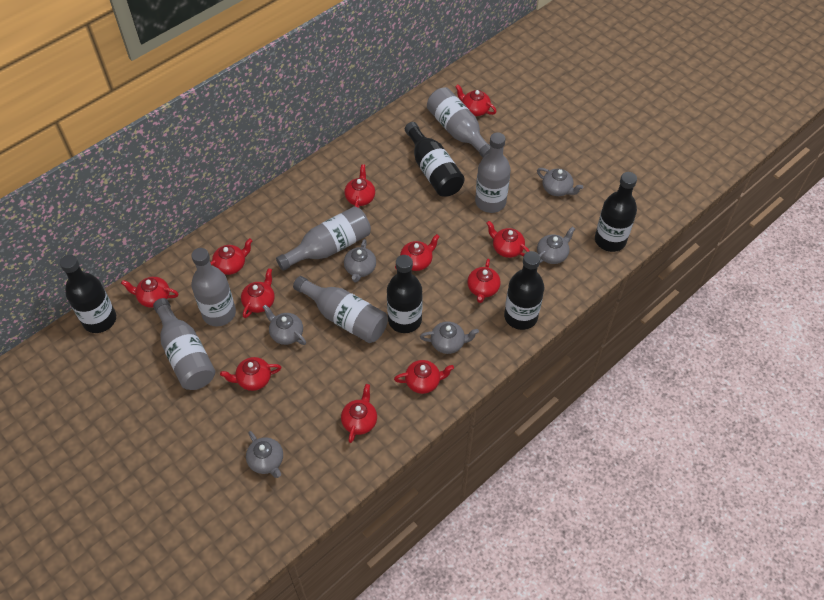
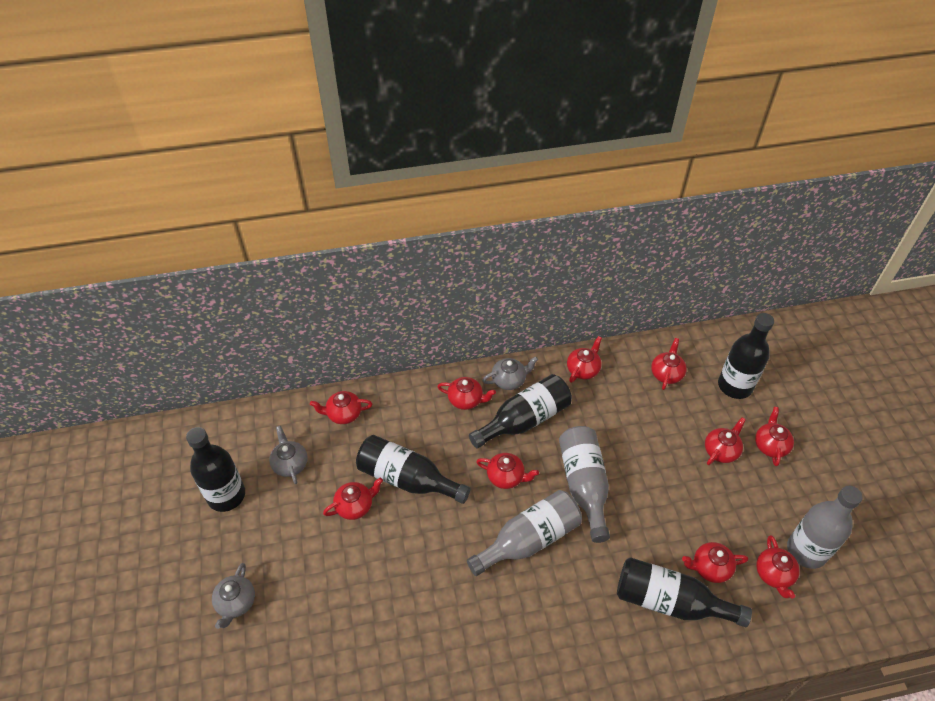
grey bottle: 6 -> 3
grey teapot: 6 -> 3
red teapot: 11 -> 10

